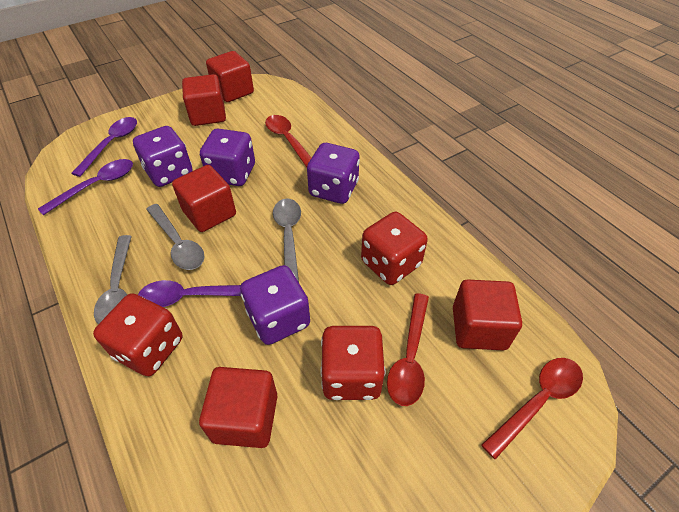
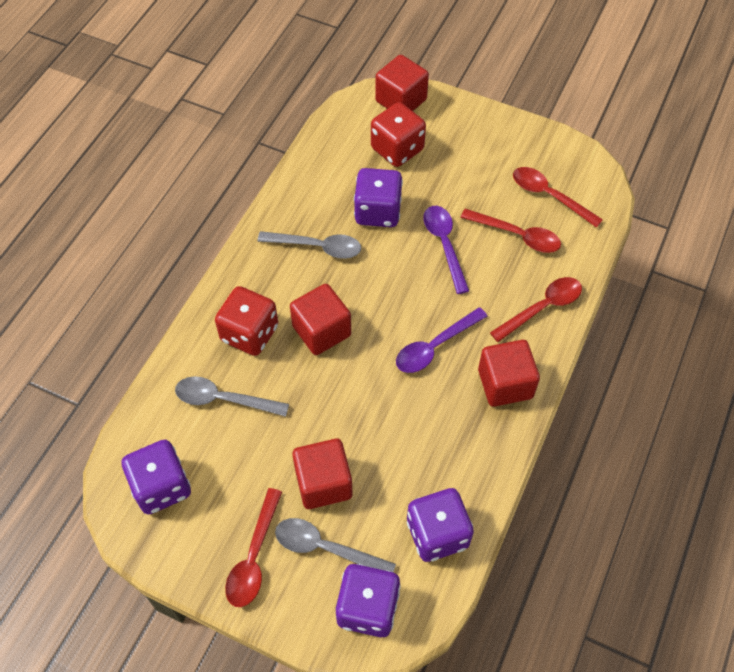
purple spoon: 3 -> 2
red cube: 5 -> 4
red dice: 3 -> 2
red spoon: 3 -> 4

